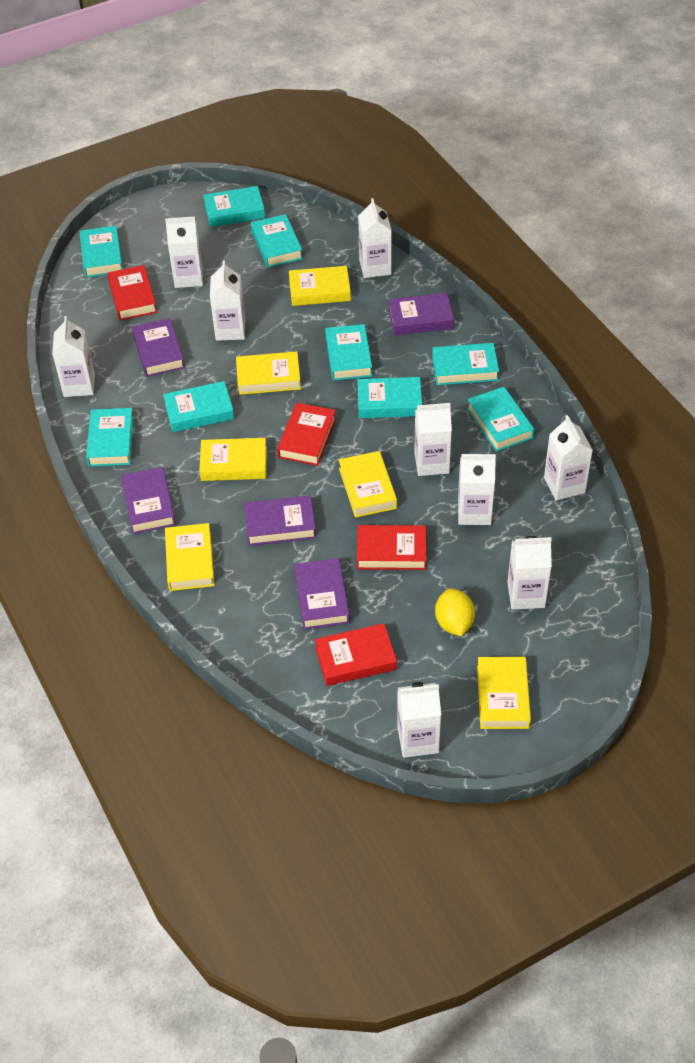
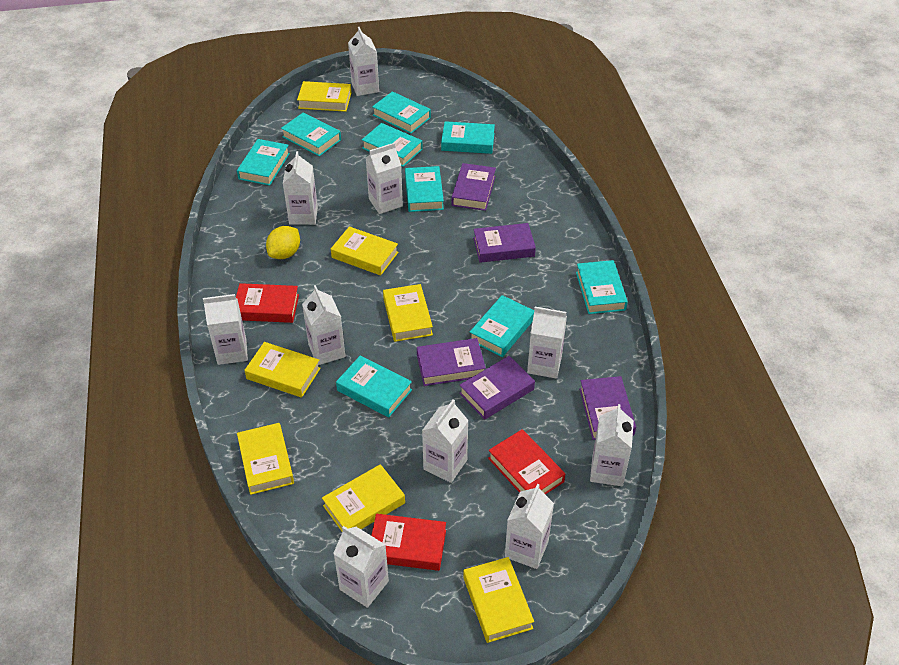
red book: 4 -> 3
white carton: 9 -> 10
yellow book: 6 -> 7

